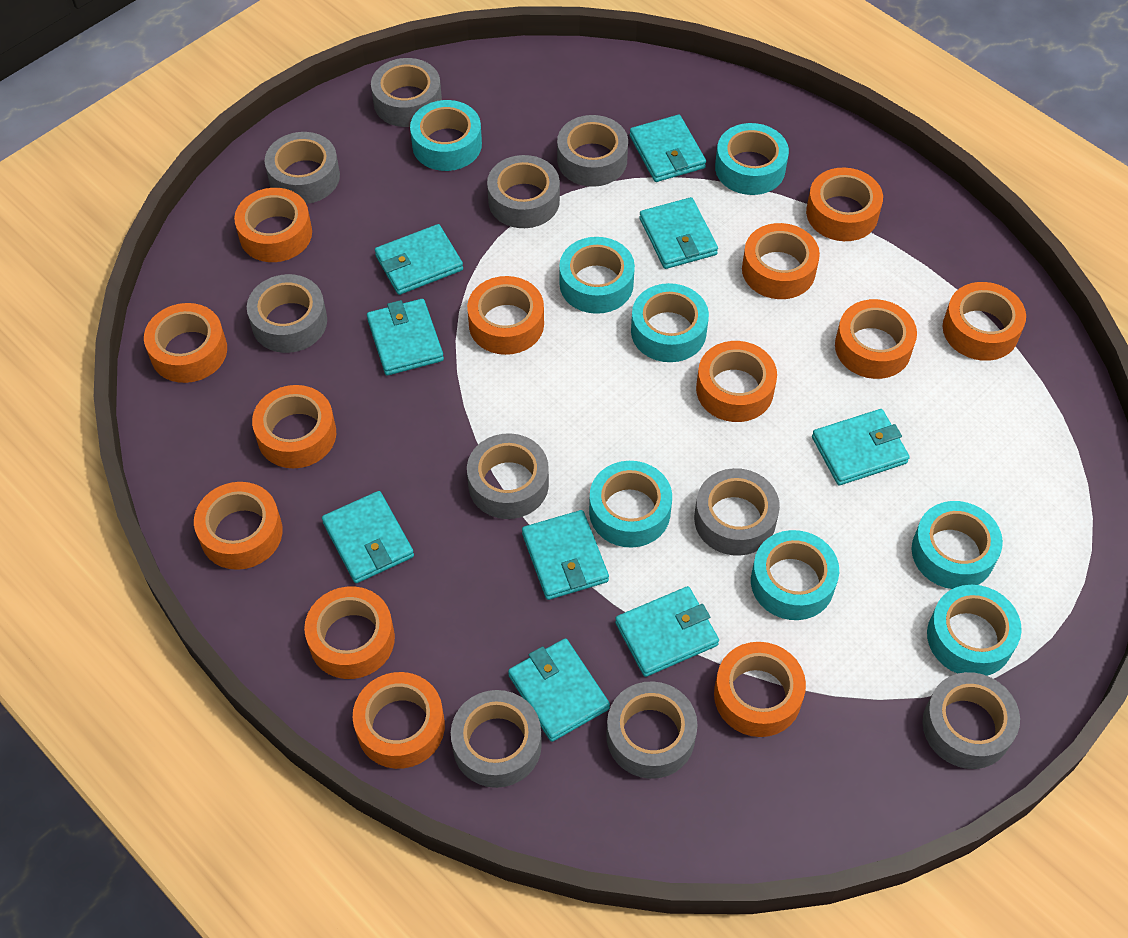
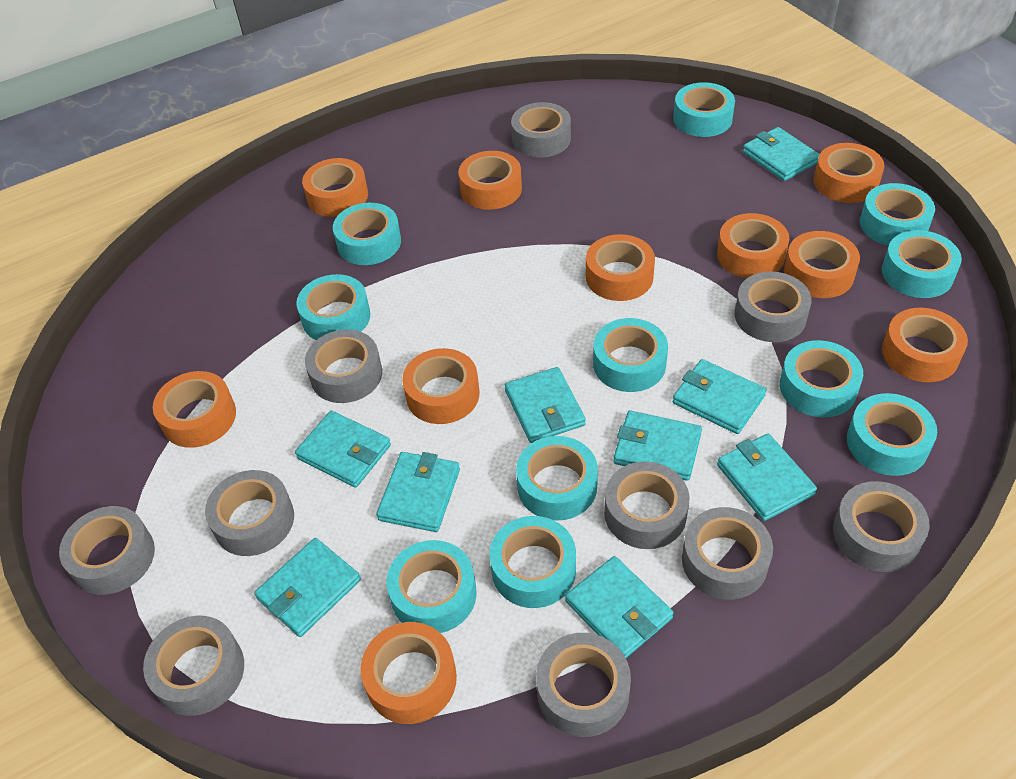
orange tape: 13 -> 10
turquoise tape: 8 -> 11

